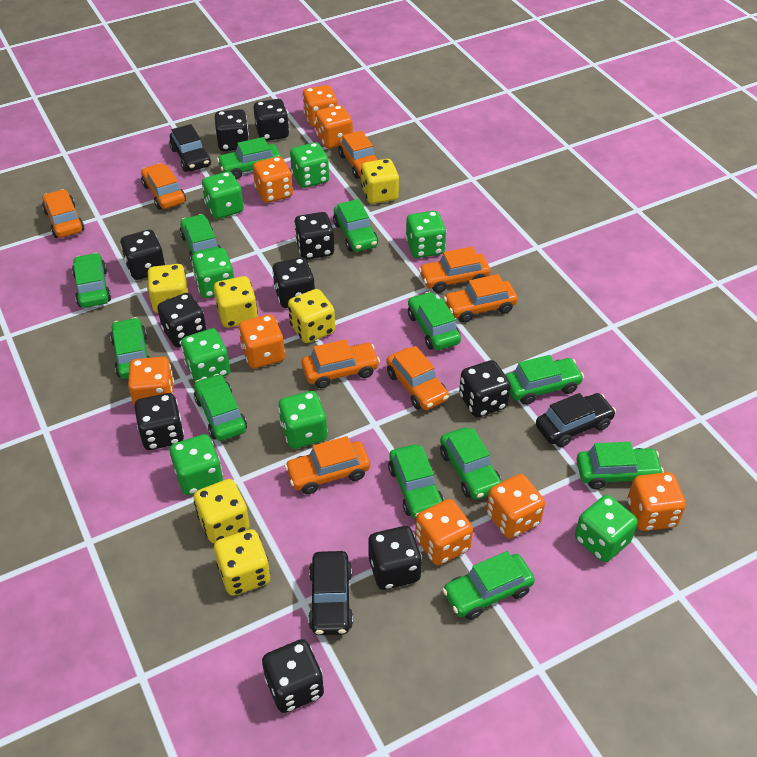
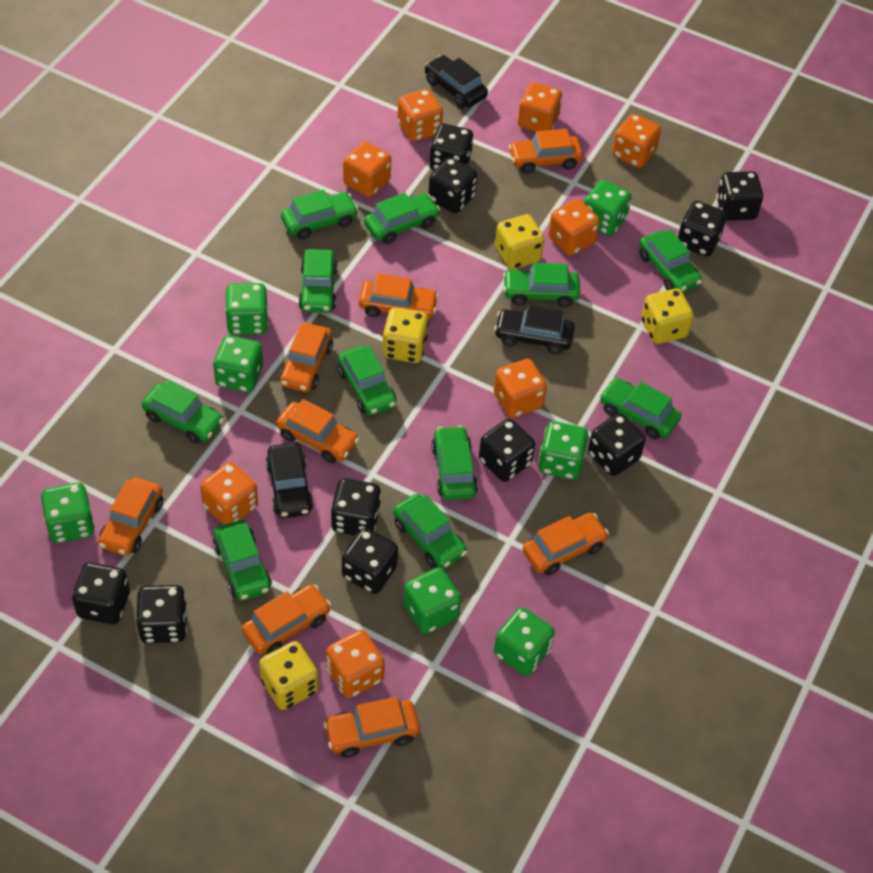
green car: 12 -> 11
green dice: 8 -> 7
yellow dice: 6 -> 4

